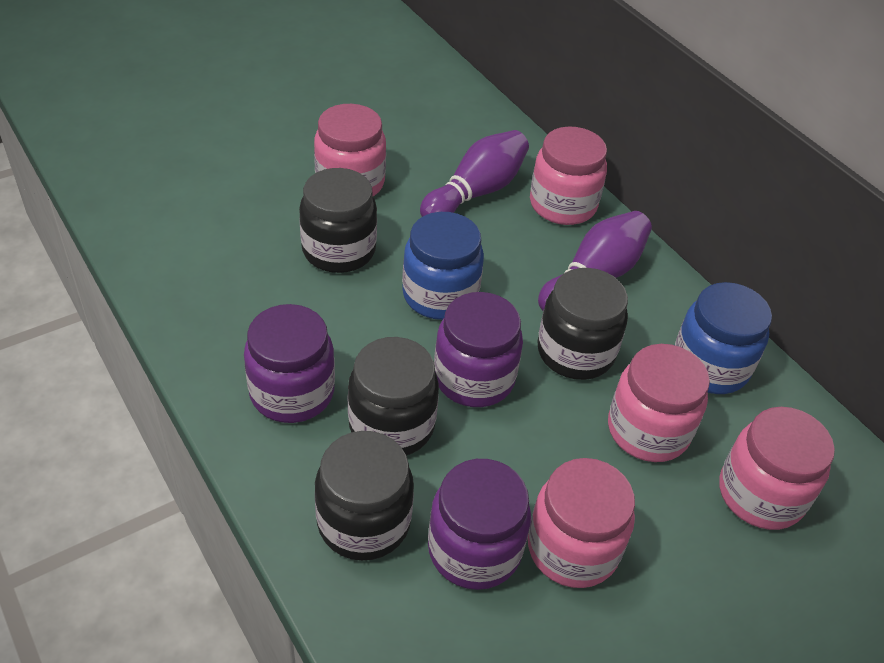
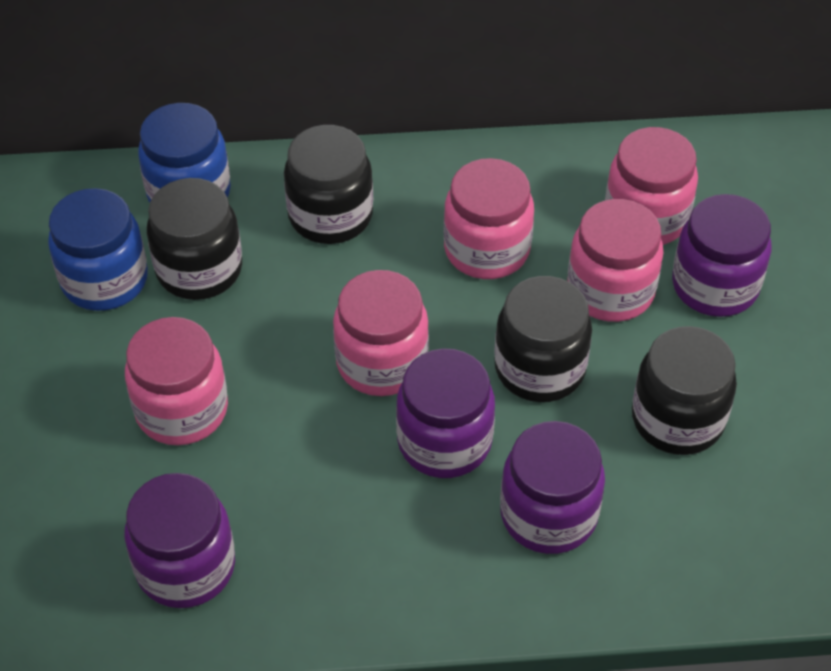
purple bowling pin: 2 -> 0
purple jar: 3 -> 4

